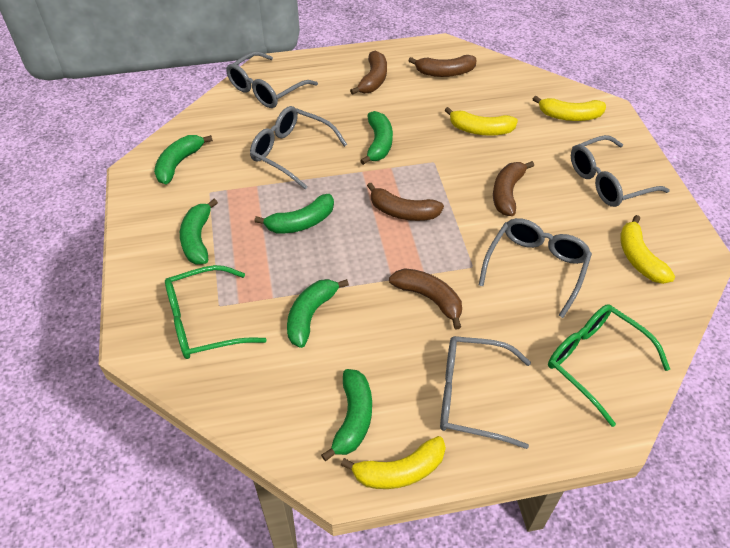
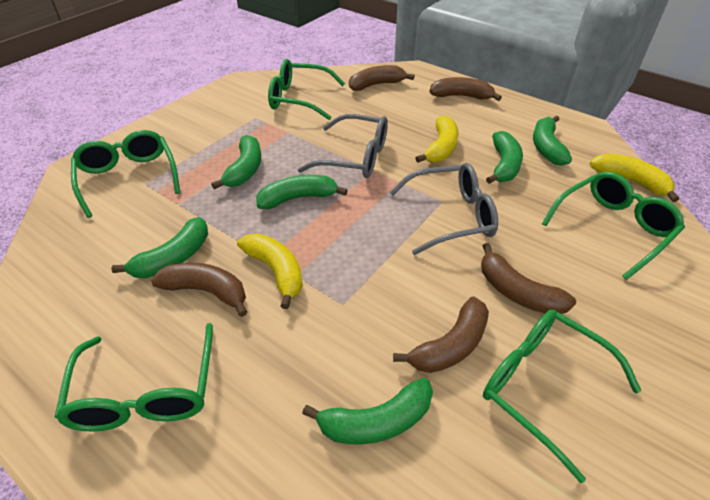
green glasses: 2 -> 5
grey glasses: 5 -> 2
yellow banana: 4 -> 3

